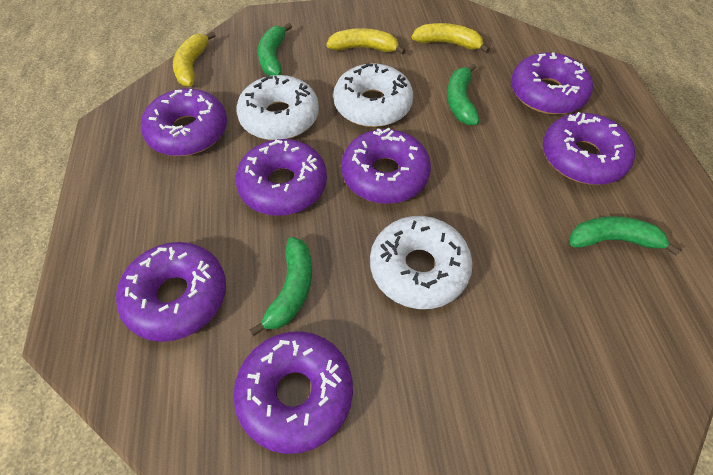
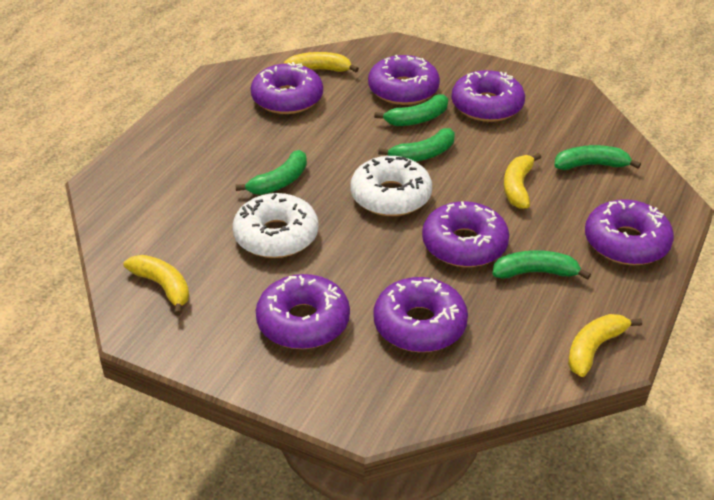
green banana: 4 -> 5
white donut: 3 -> 2
yellow banana: 3 -> 4

